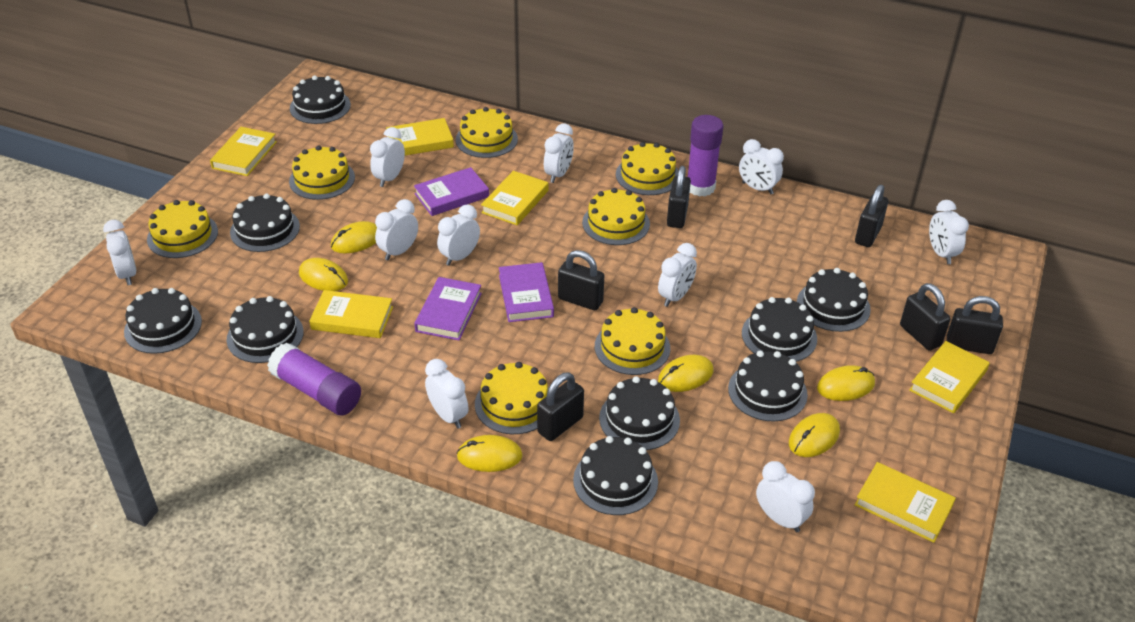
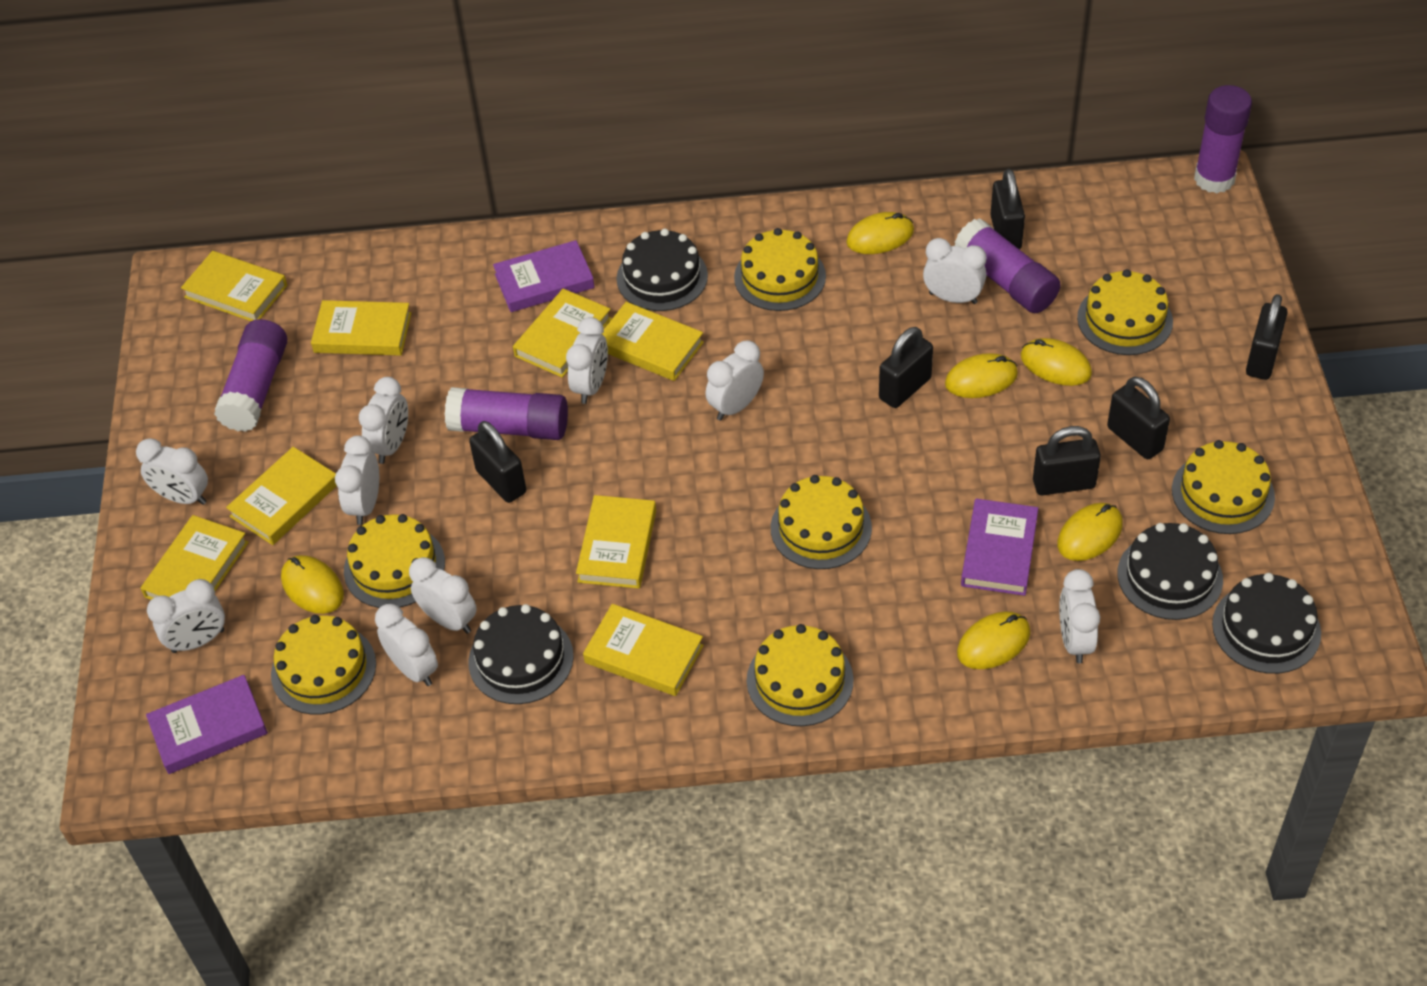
black cake: 9 -> 4
purple glue stick: 2 -> 4
yellow book: 6 -> 8

